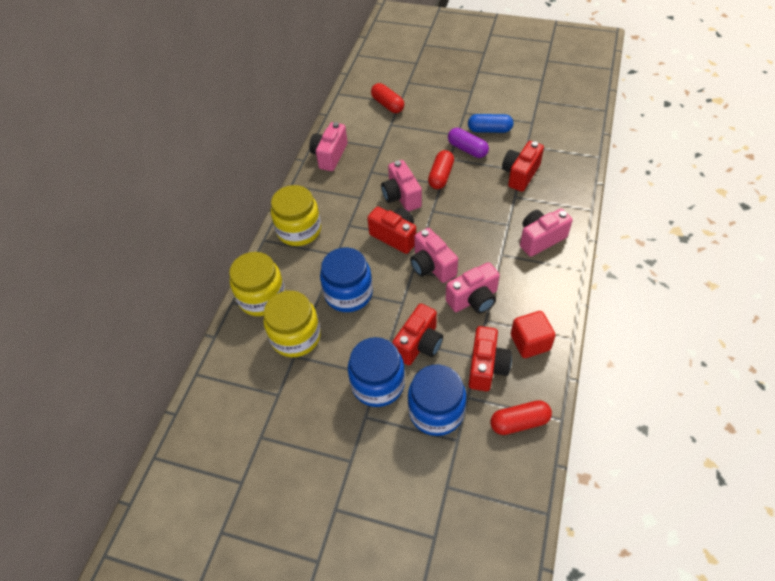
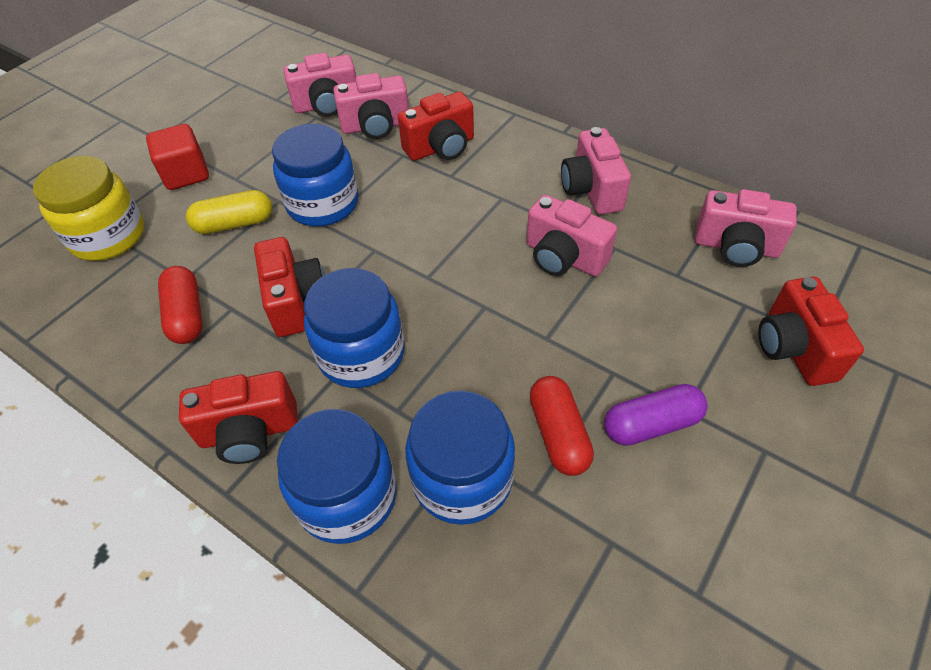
blue capsule: 1 -> 0
blue jar: 3 -> 4
red capsule: 3 -> 2
yellow capsule: 0 -> 1
yellow jar: 3 -> 1

